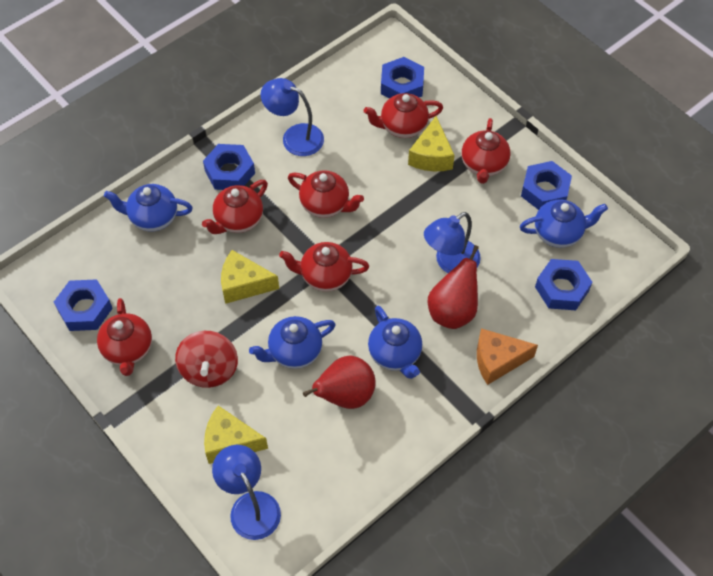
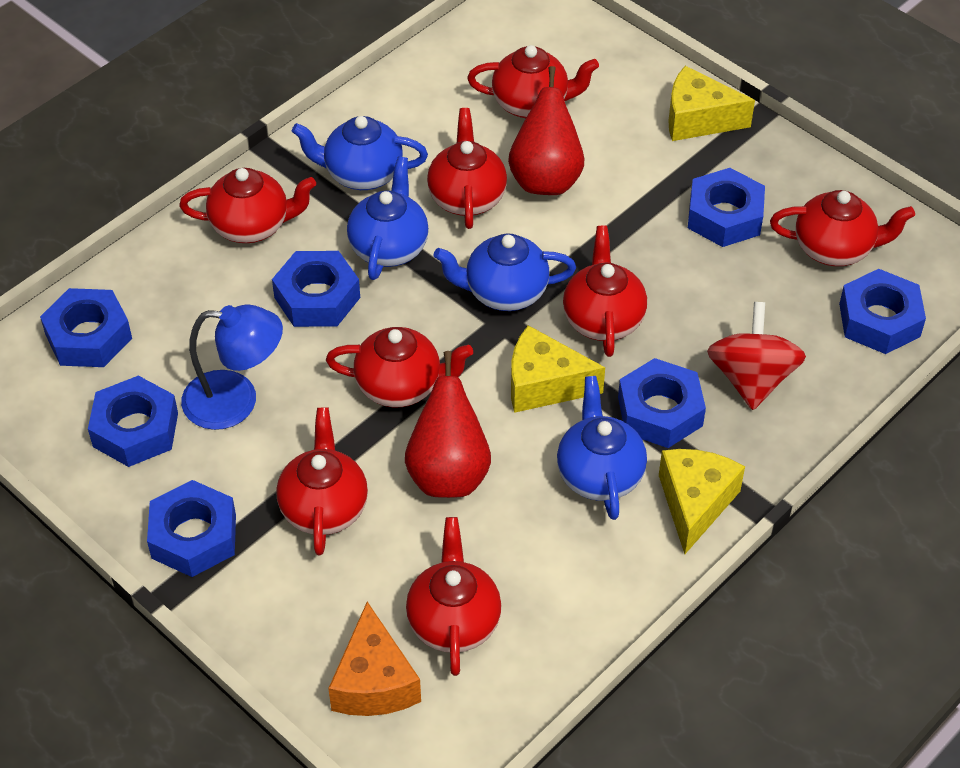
blue lamp: 3 -> 1
blue nut: 5 -> 7
red teapot: 6 -> 8

